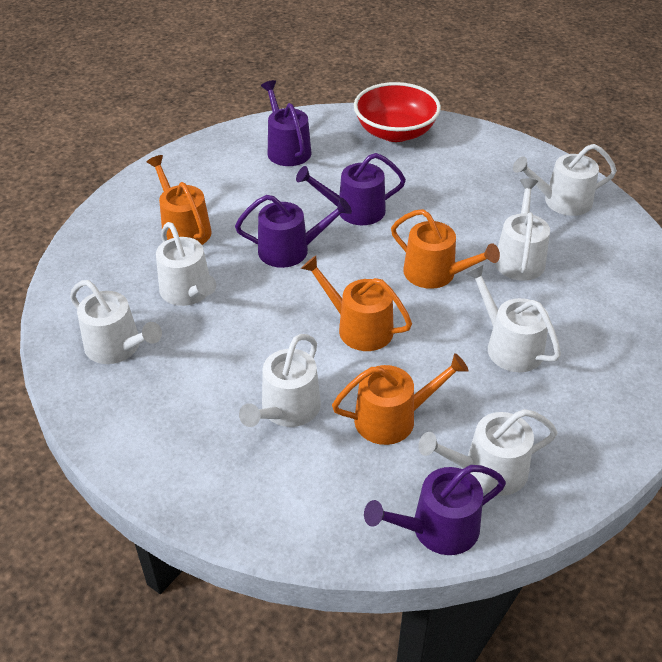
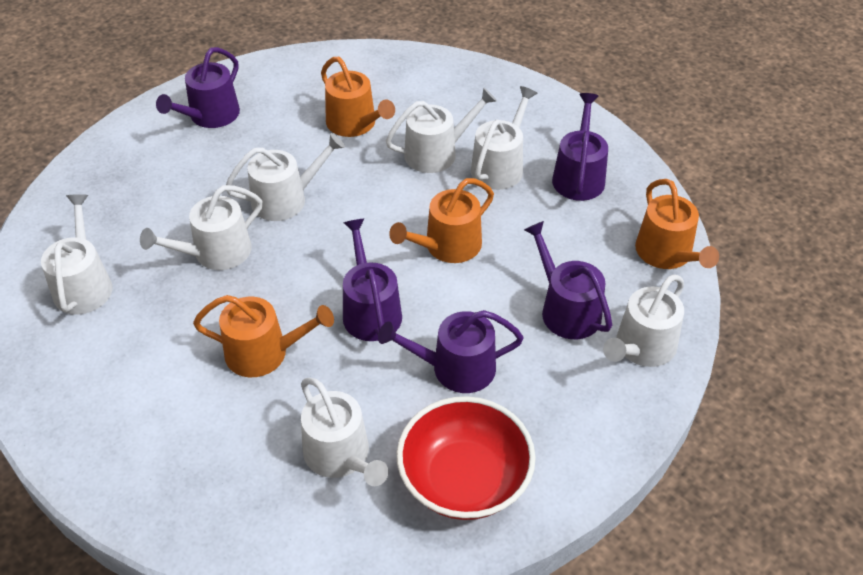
purple watering can: 4 -> 5

